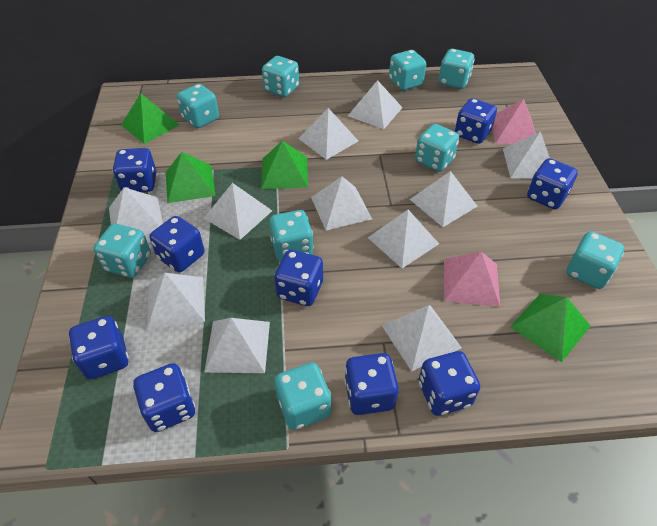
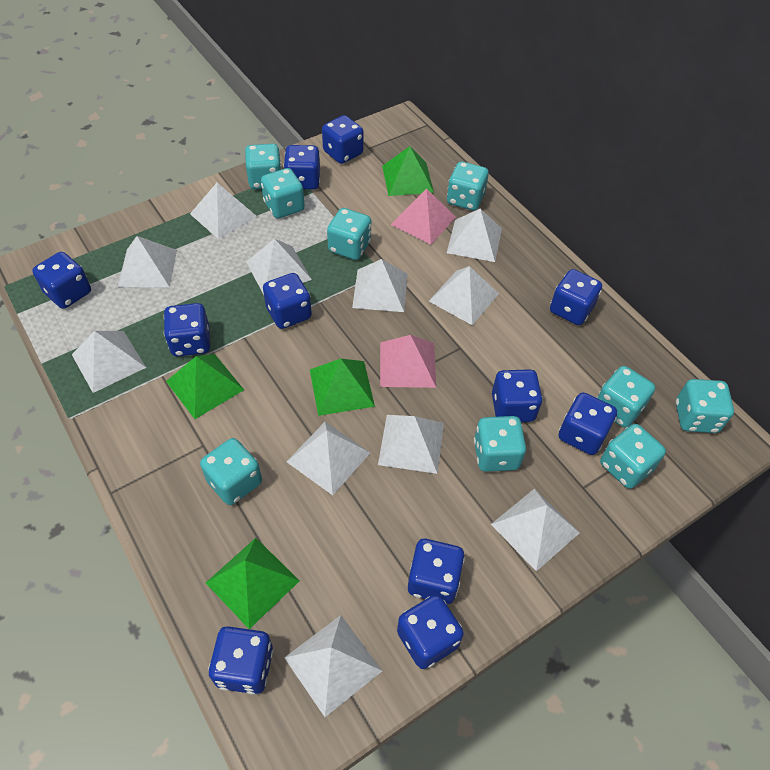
blue dice: 9 -> 11

